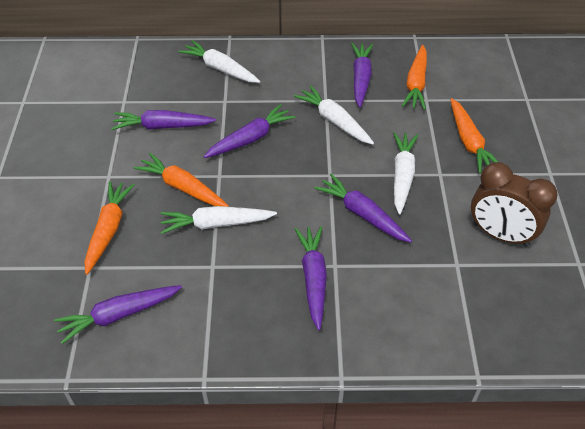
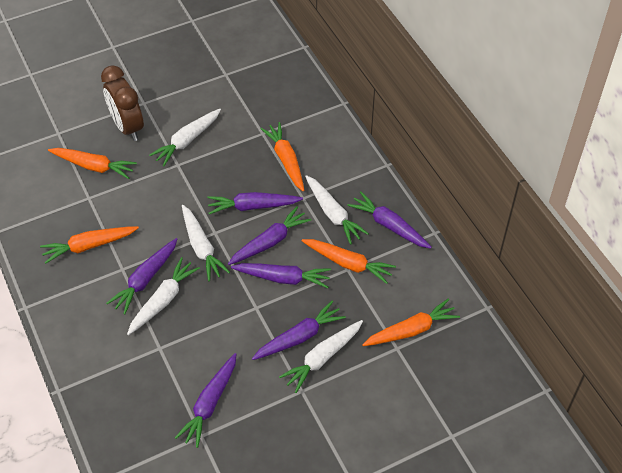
orange carrot: 4 -> 5
purple carrot: 6 -> 7
white carrot: 4 -> 5

